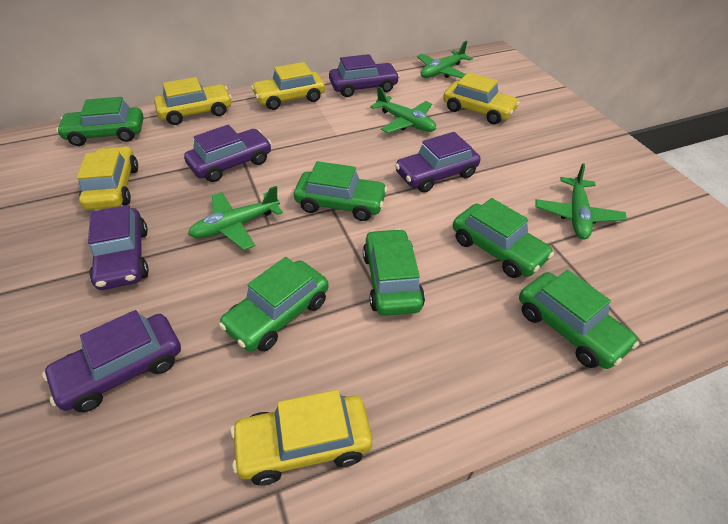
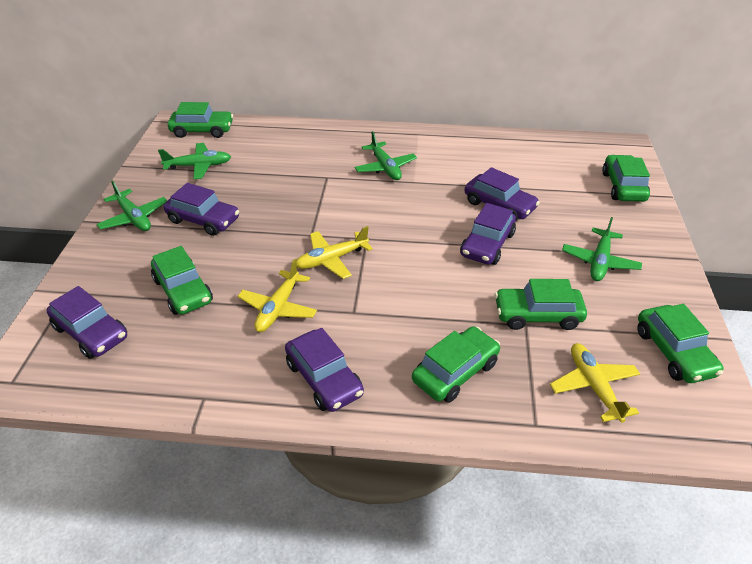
yellow car: 5 -> 0
yellow plane: 0 -> 3

